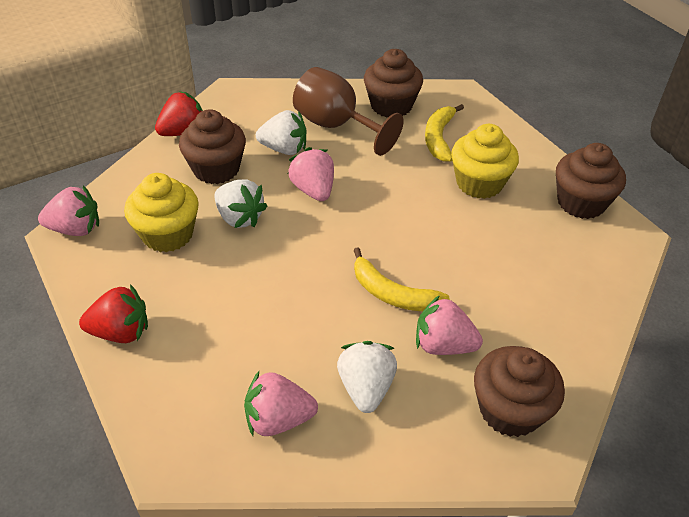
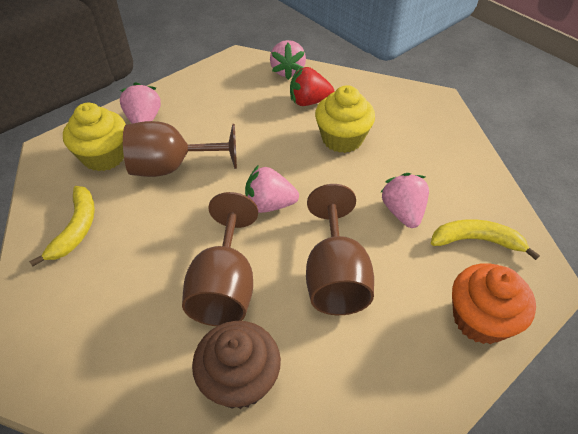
brown cupcake: 4 -> 1
brown goblet: 1 -> 3
orange cupcake: 0 -> 1
red strawberry: 2 -> 1
white strawberry: 3 -> 0

